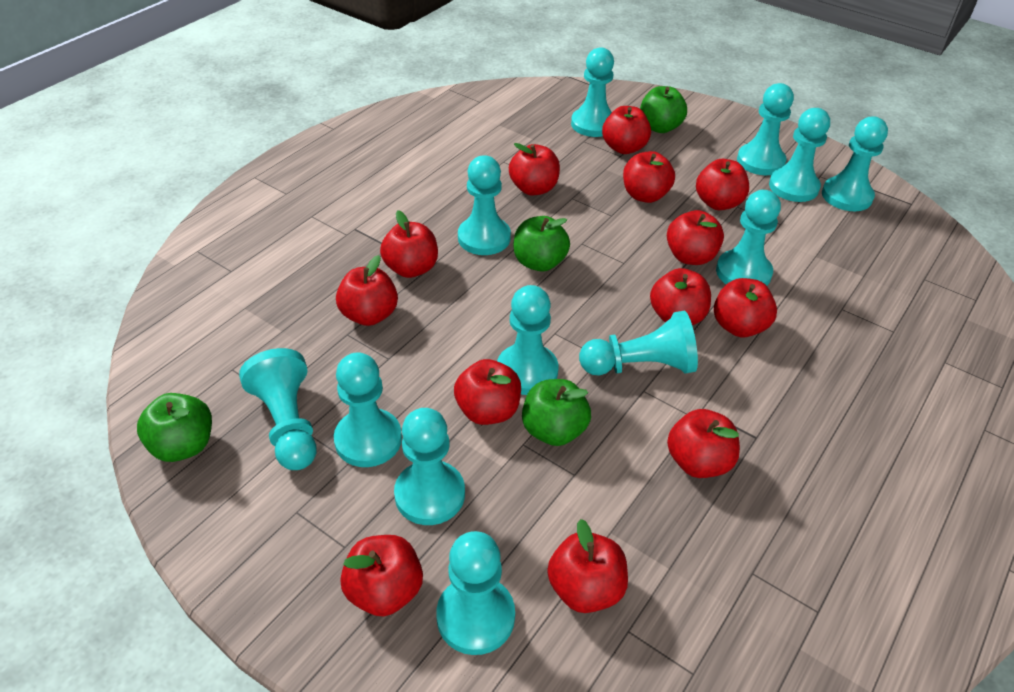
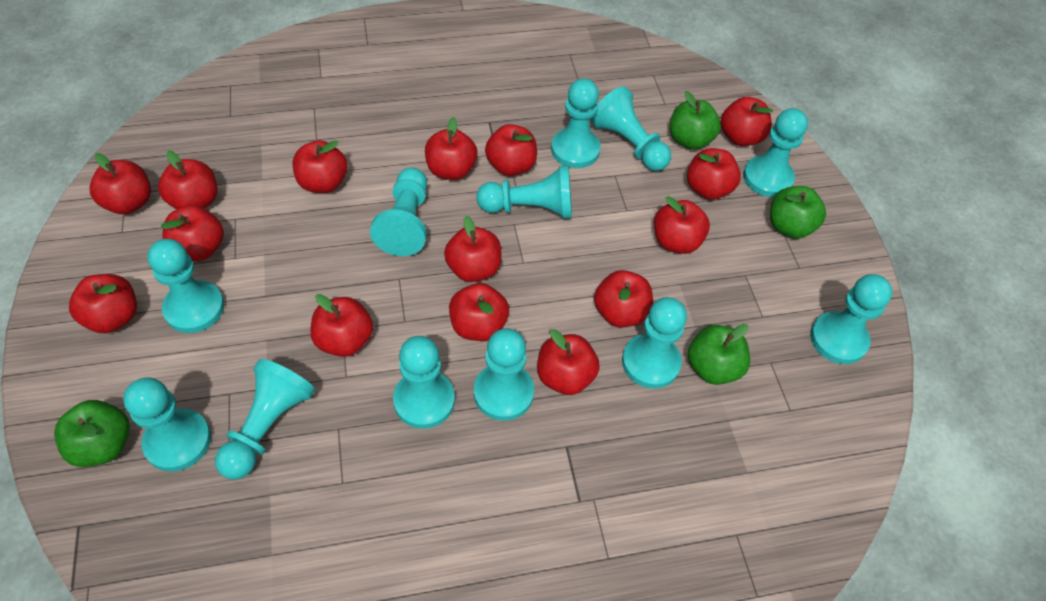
red apple: 13 -> 15

